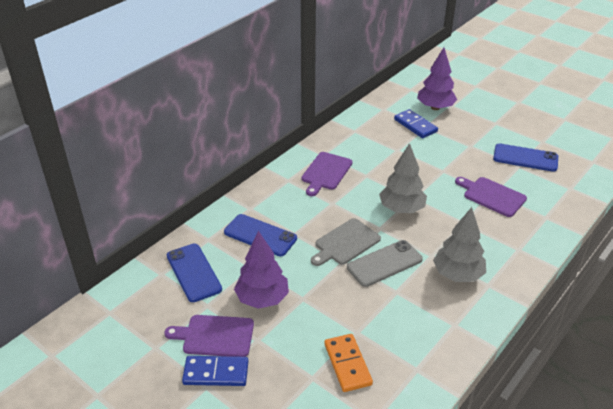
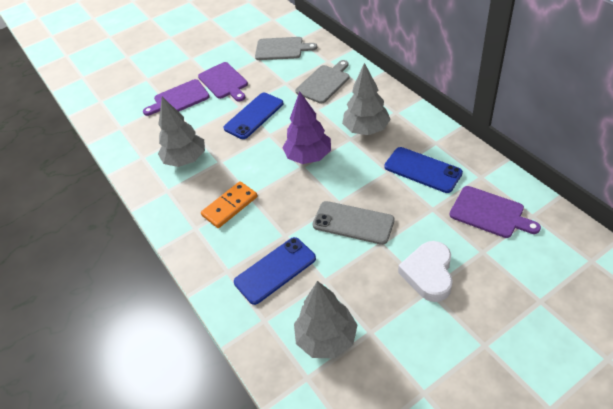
blue domino: 2 -> 0
grey cutting board: 1 -> 2
grey tree: 2 -> 3
purple tree: 2 -> 1
white heart: 0 -> 1

